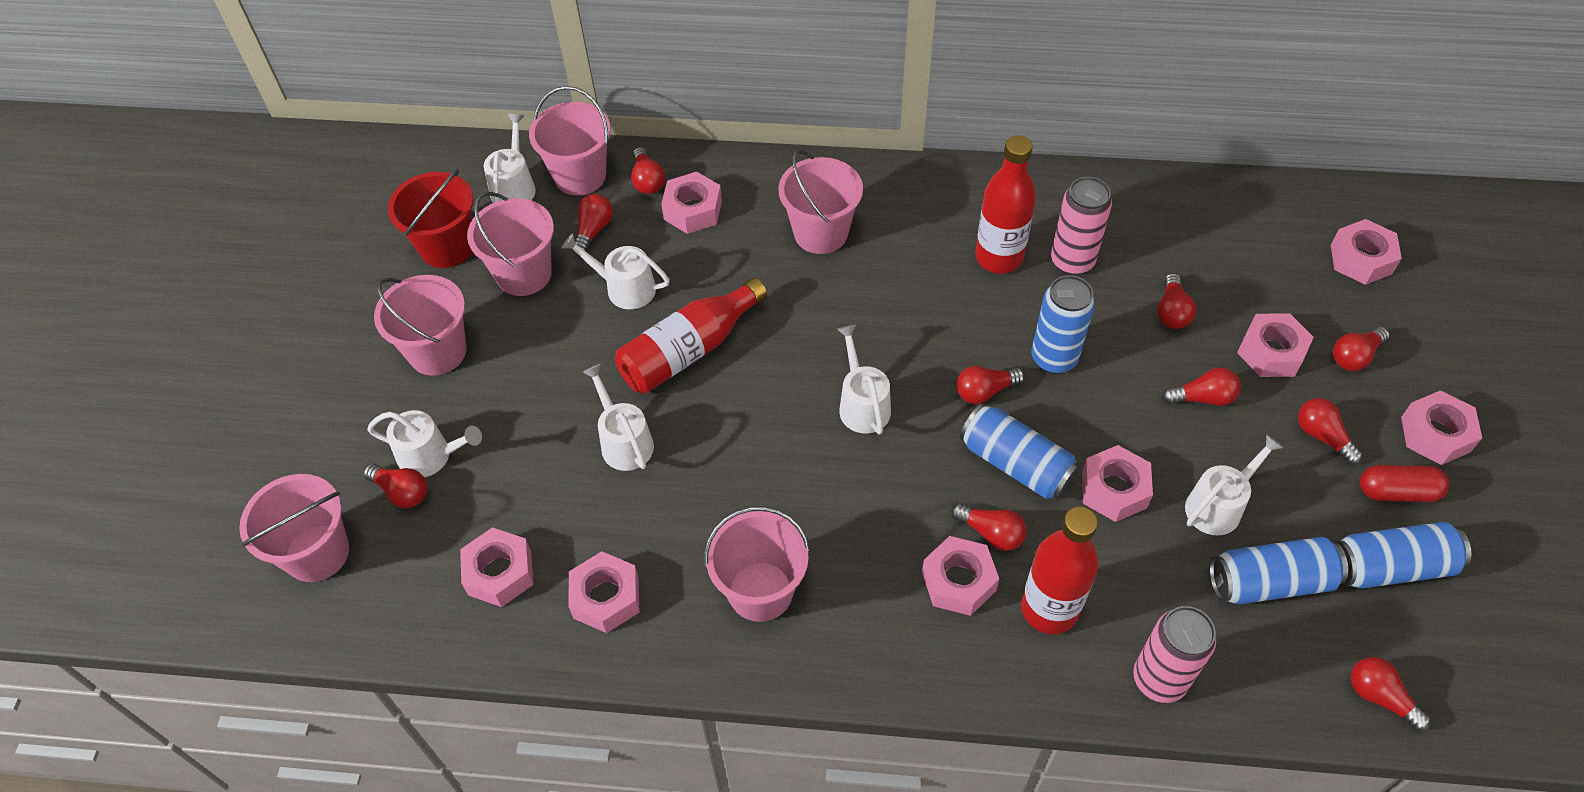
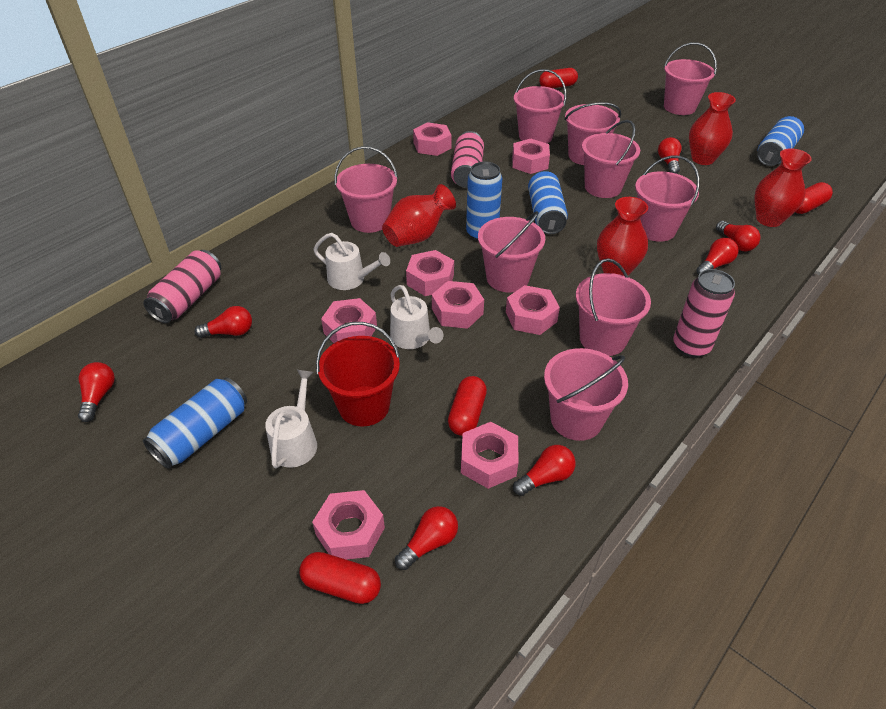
pink bucket: 6 -> 9
pink can: 2 -> 3
red bottle: 3 -> 0
red capsule: 1 -> 4
red light bulb: 10 -> 7
red vase: 0 -> 4
white watering can: 6 -> 3

